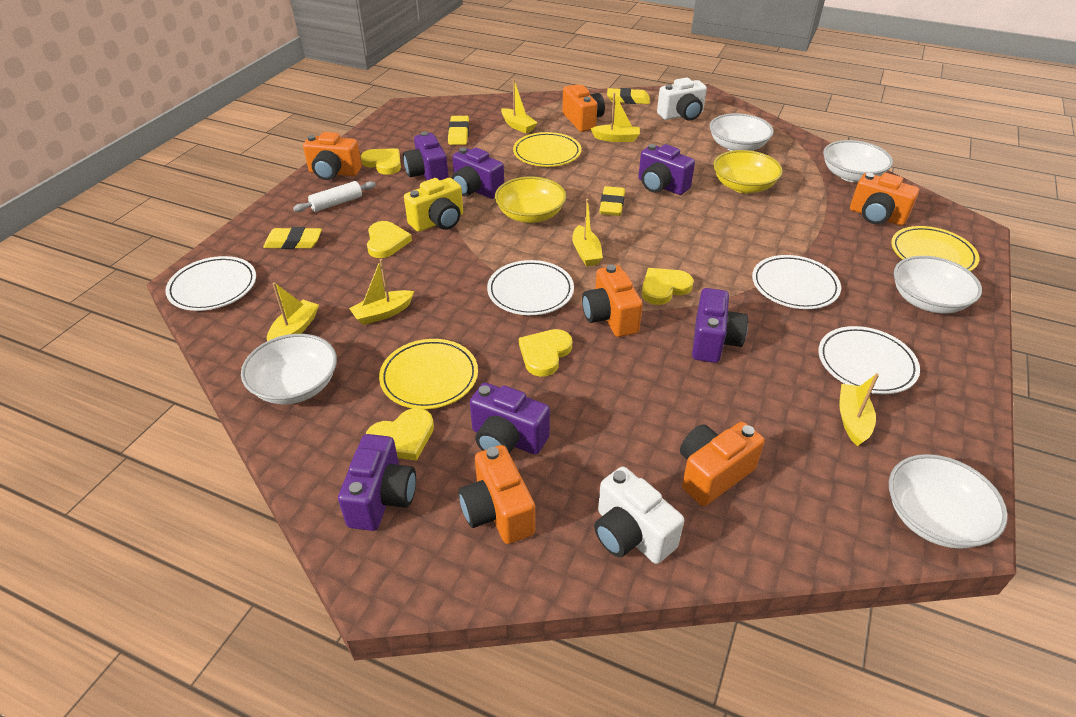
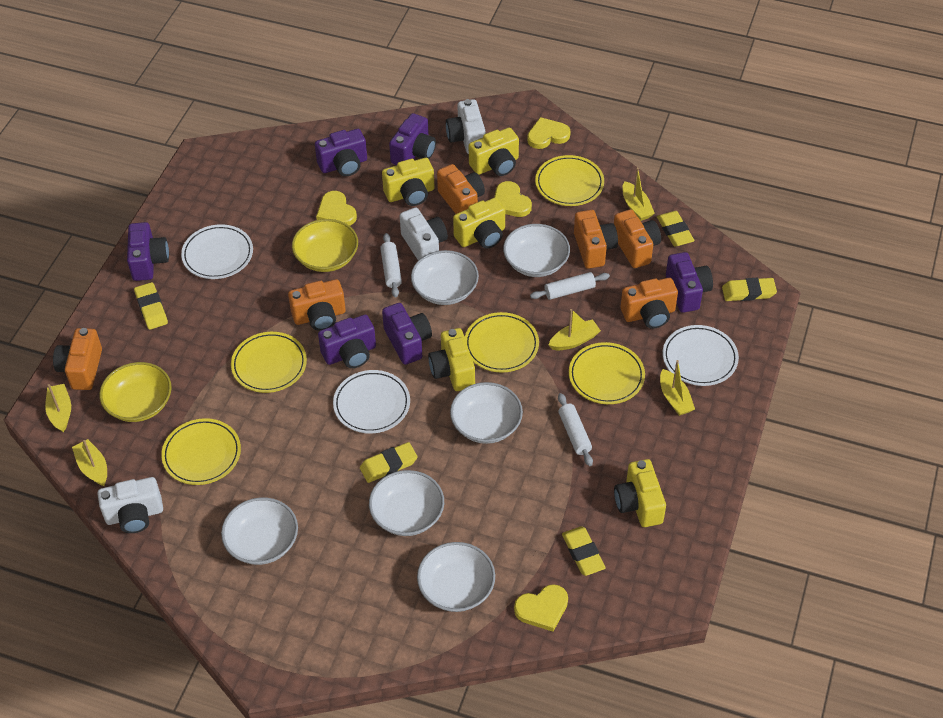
white bowl: 5 -> 6
white camera: 2 -> 3
white plate: 4 -> 3
white rolling pin: 1 -> 3
yellow boat: 6 -> 5
yellow camera: 1 -> 5
yellow eraser: 4 -> 5
yellow heart: 5 -> 4
yellow plate: 3 -> 5

